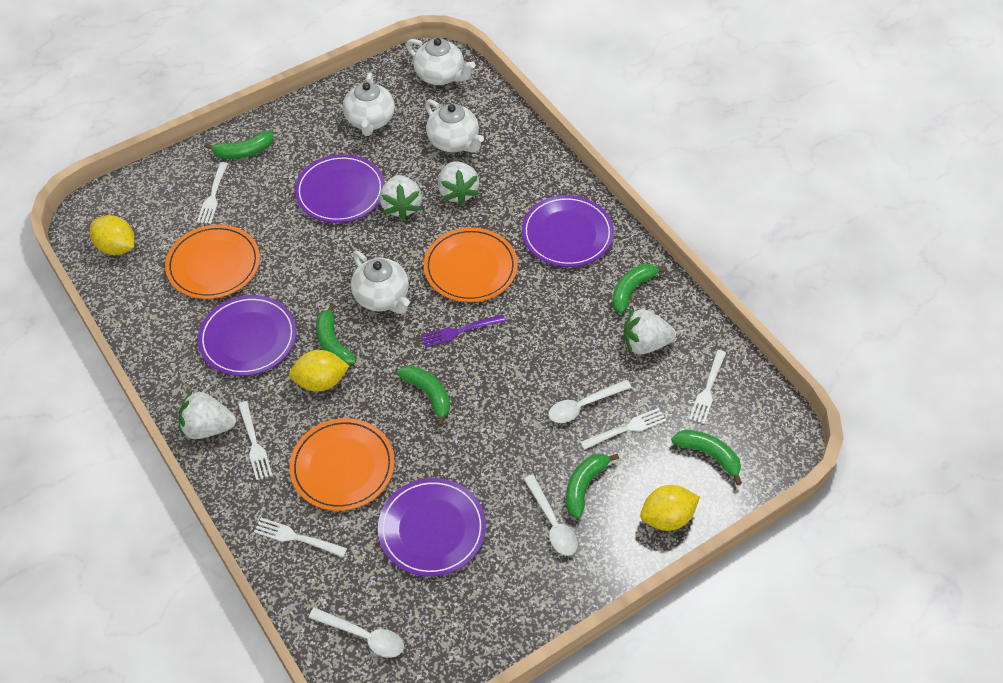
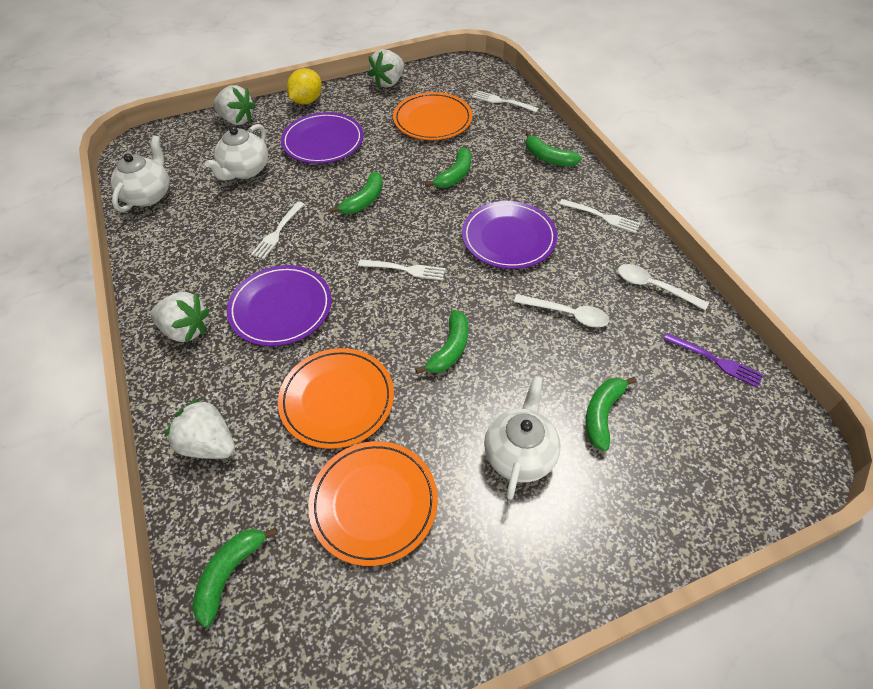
purple plate: 4 -> 3
white fork: 5 -> 4
white spoon: 3 -> 2
white teapot: 4 -> 3
yellow lemon: 3 -> 1

